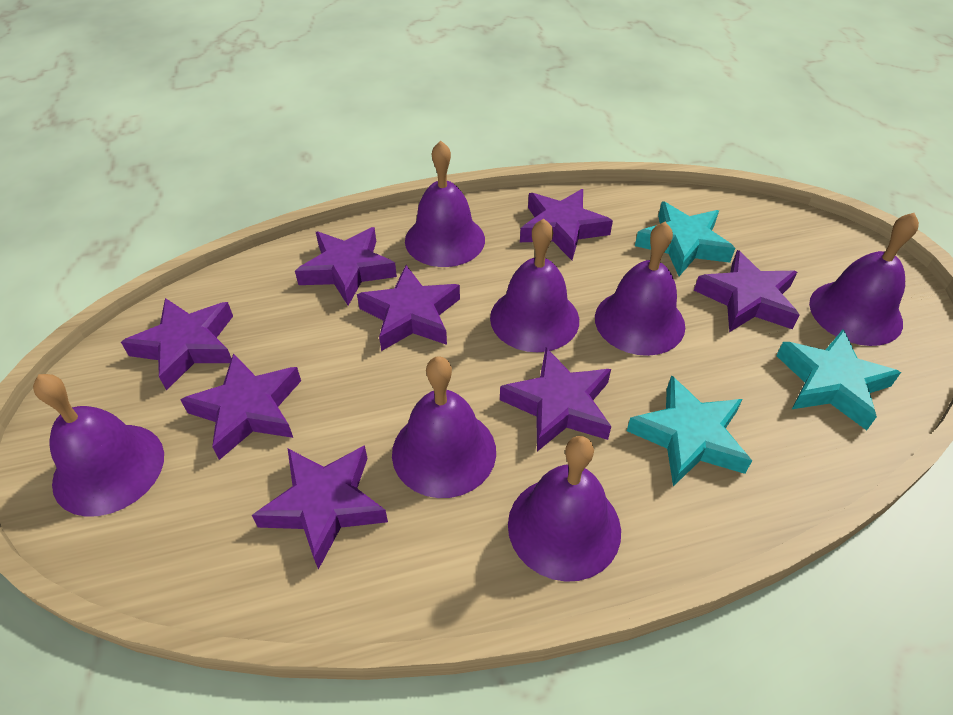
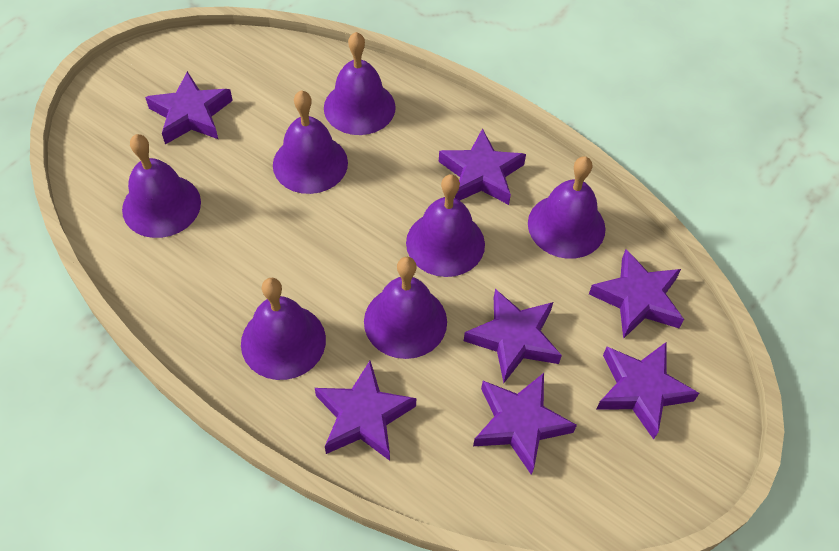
purple star: 8 -> 7
turquoise star: 3 -> 0

